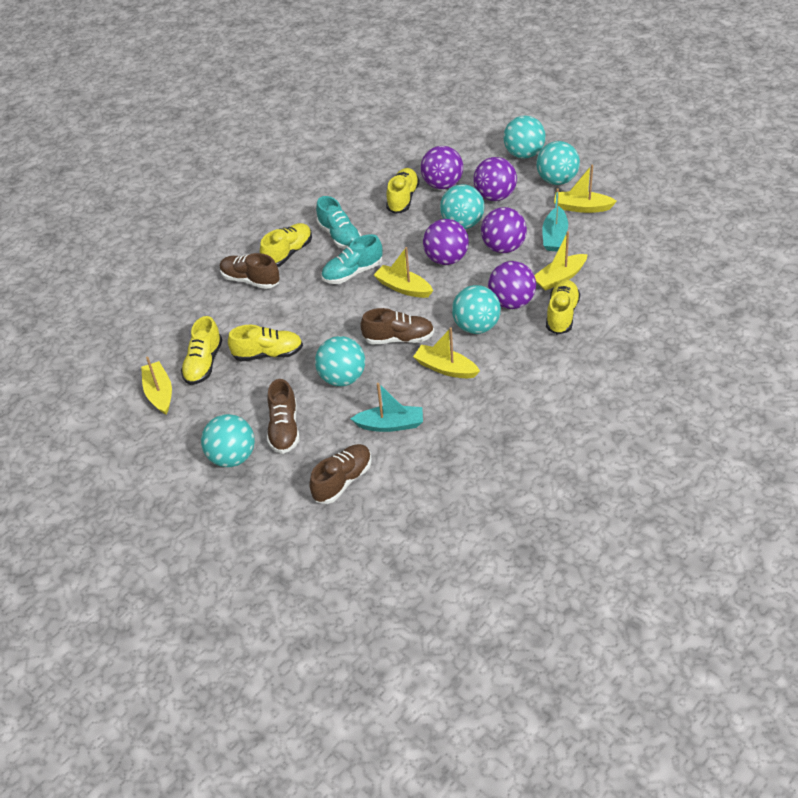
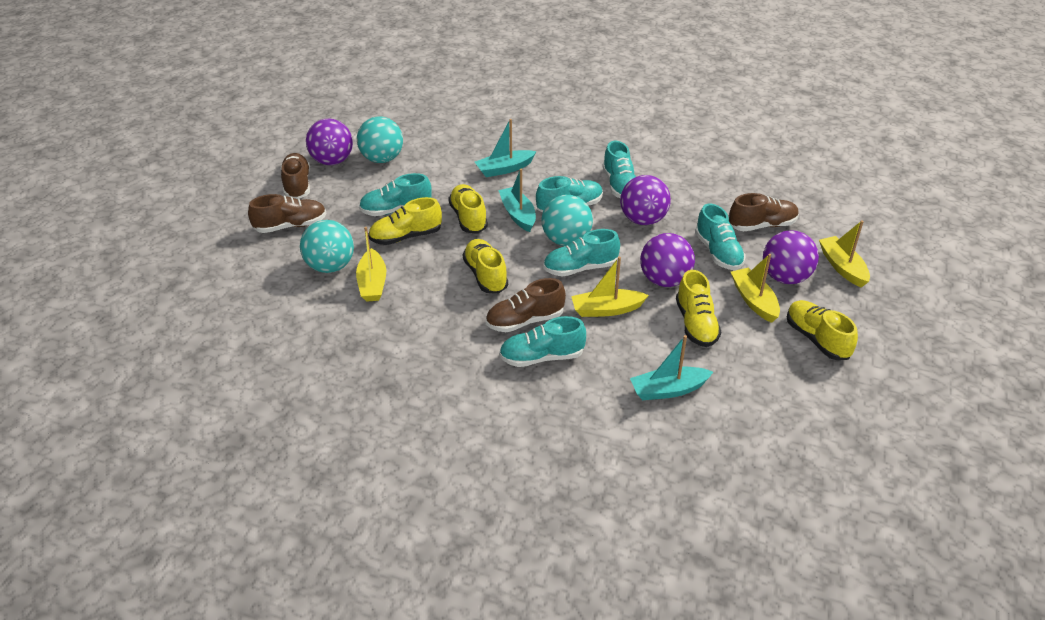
purple ball: 5 -> 4
turquoise ball: 6 -> 3
turquoise boat: 2 -> 3
turquoise shoe: 2 -> 6
yellow boat: 5 -> 4

